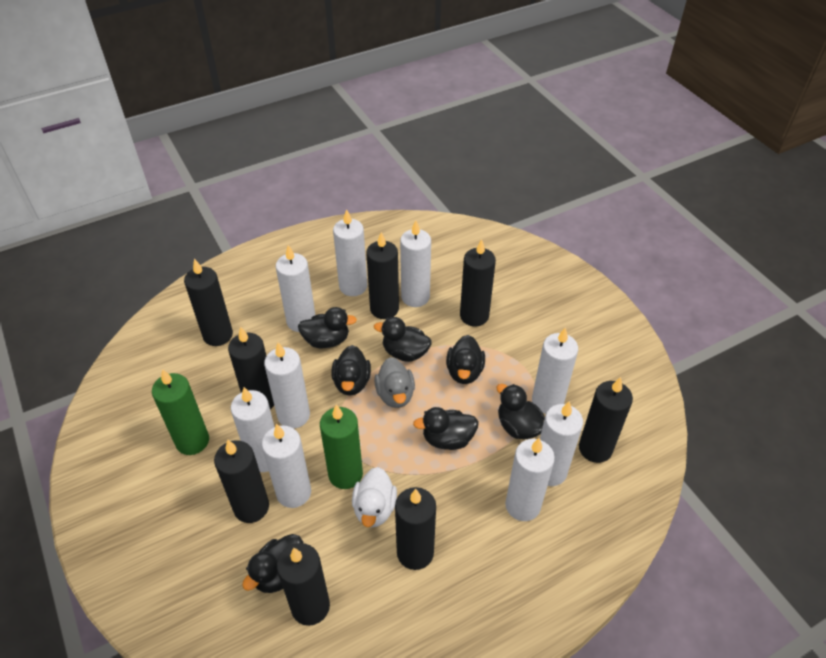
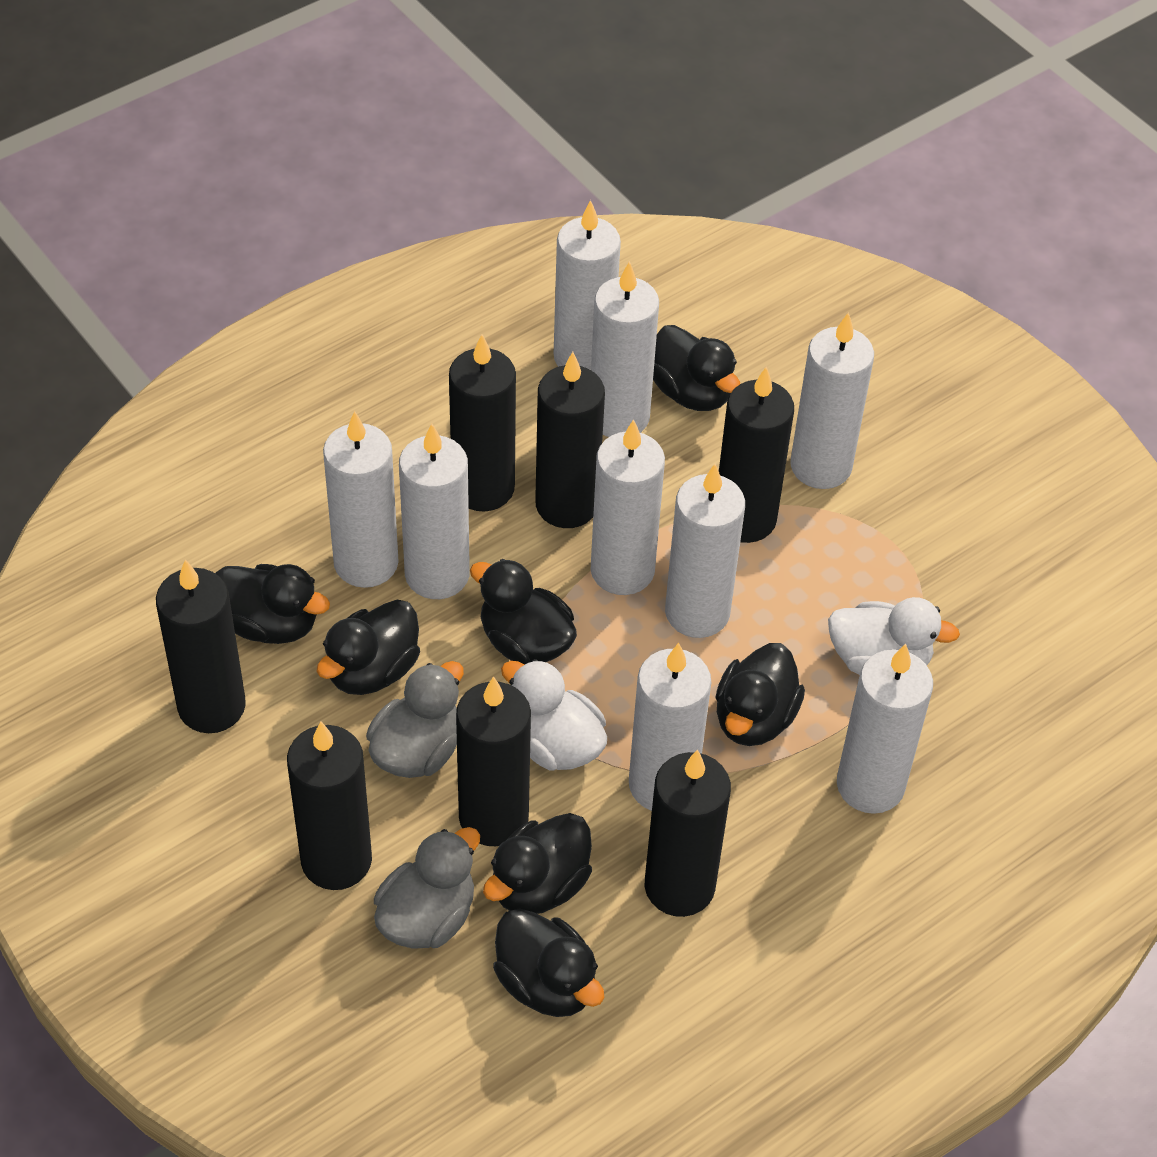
black candle: 8 -> 7
green candle: 2 -> 0
grey duck: 1 -> 2
white duck: 1 -> 2

